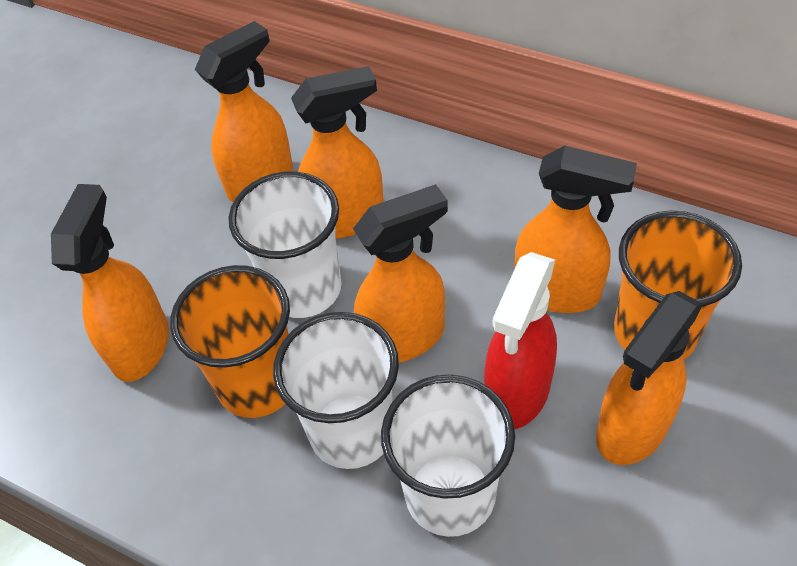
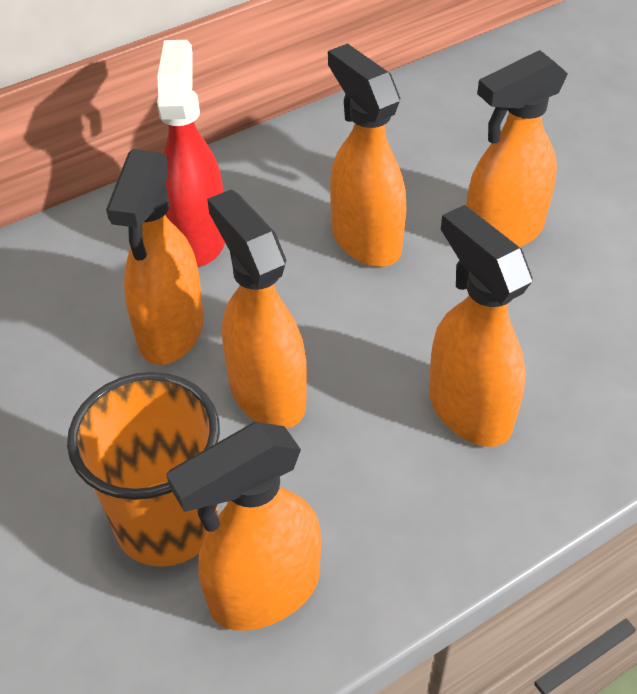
orange cup: 2 -> 1
white cup: 3 -> 0

